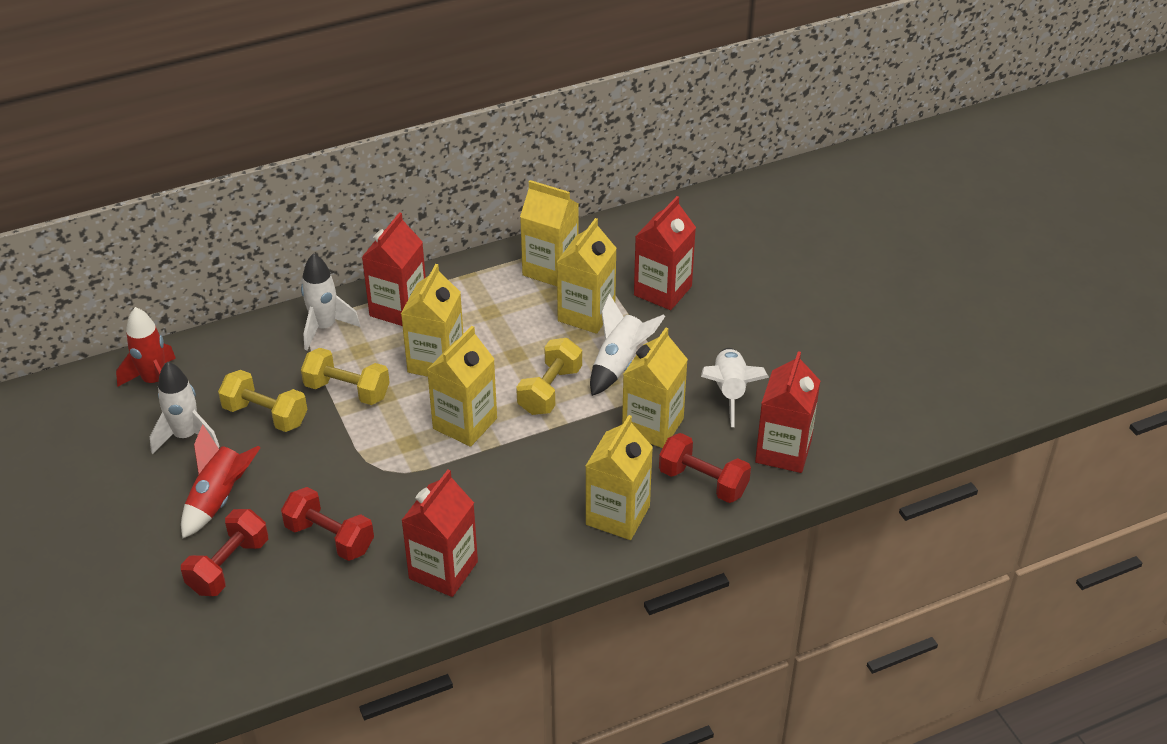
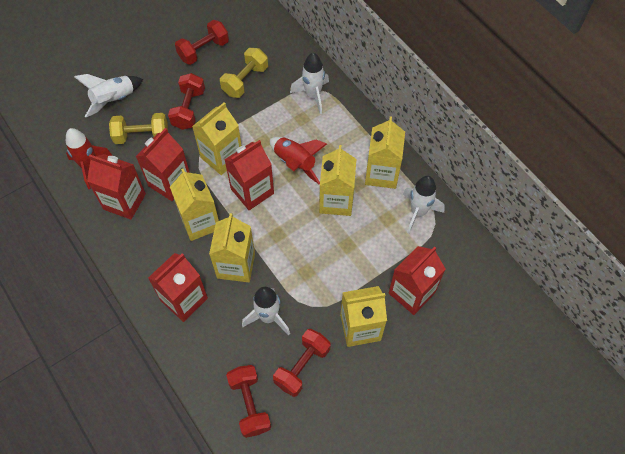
red carton: 4 -> 5
red dumbbell: 3 -> 4
yellow dumbbell: 3 -> 2

